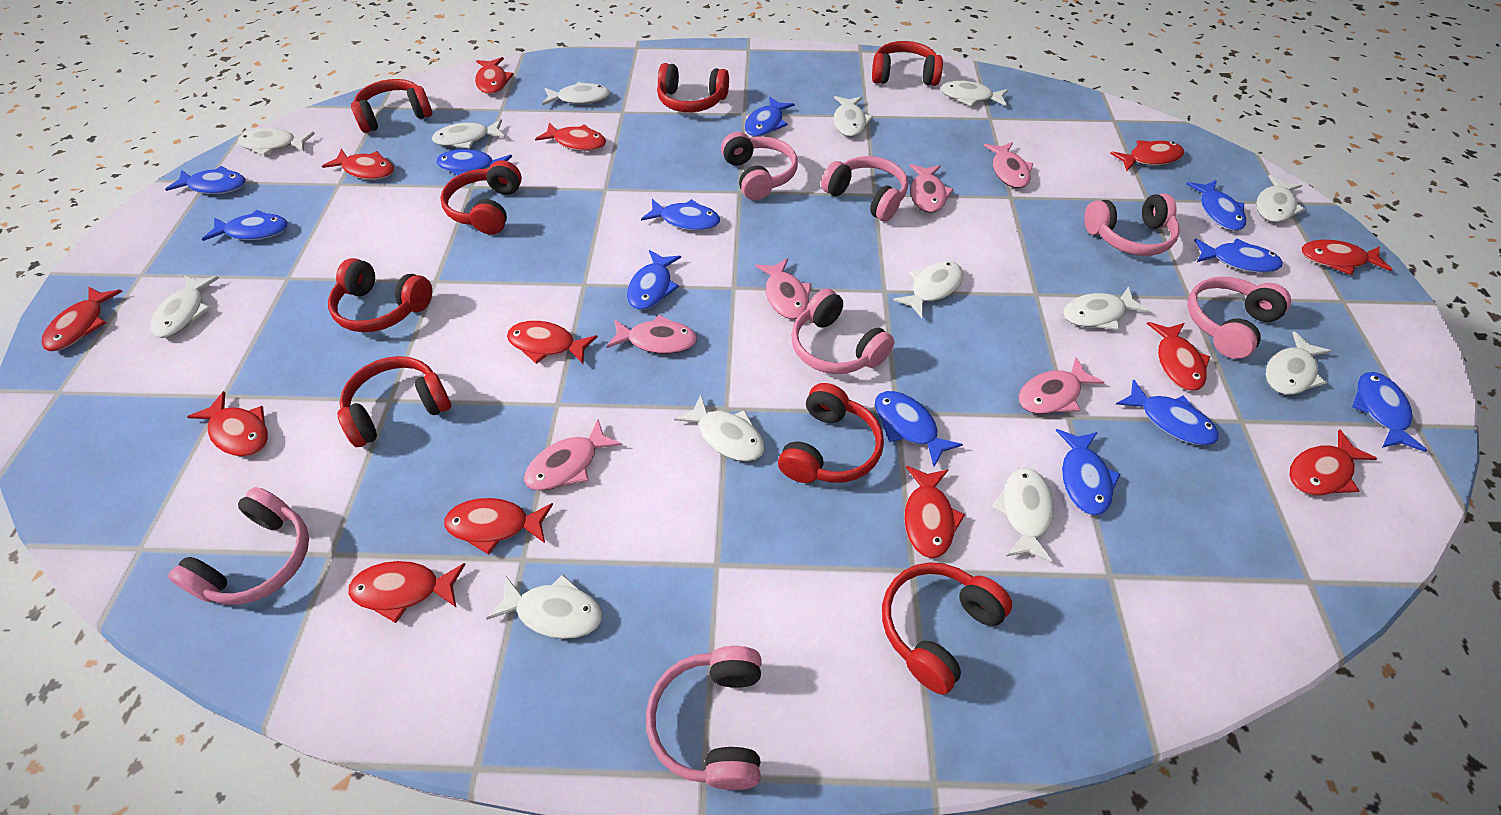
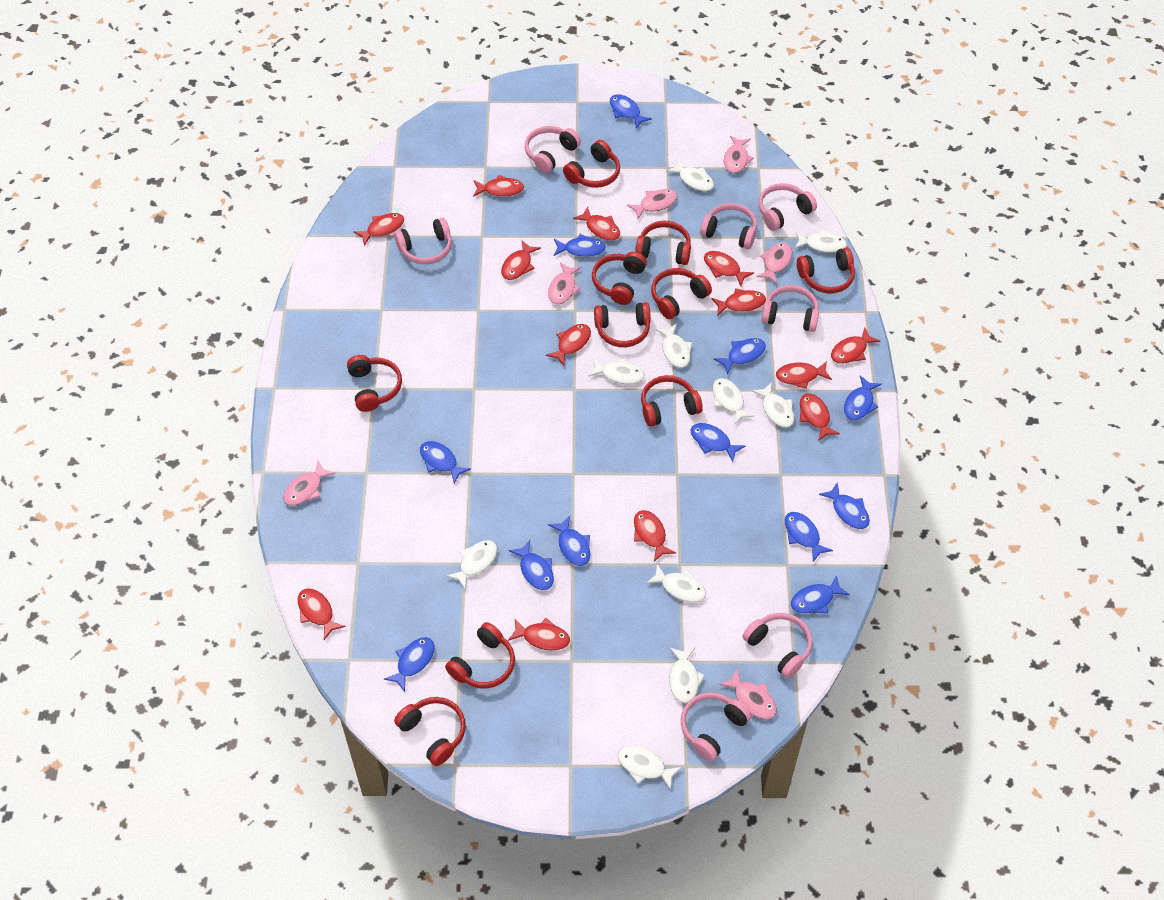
red headphones: 8 -> 10
white fish: 13 -> 10

